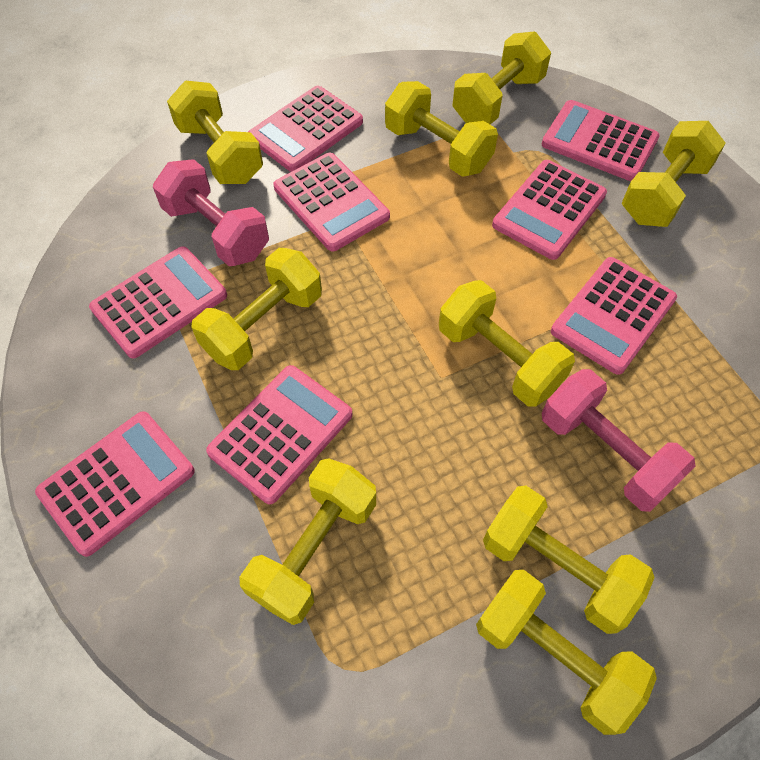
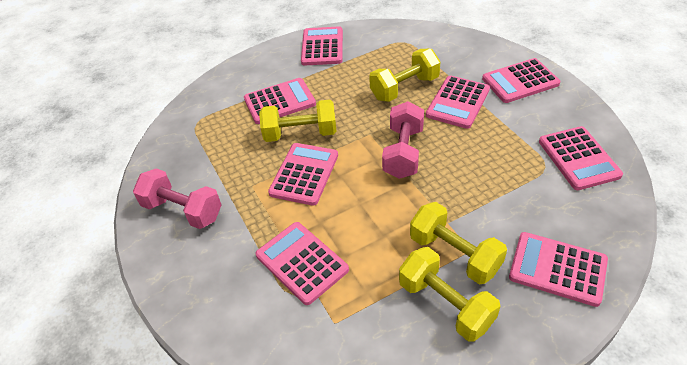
yellow dumbbell: 9 -> 4

